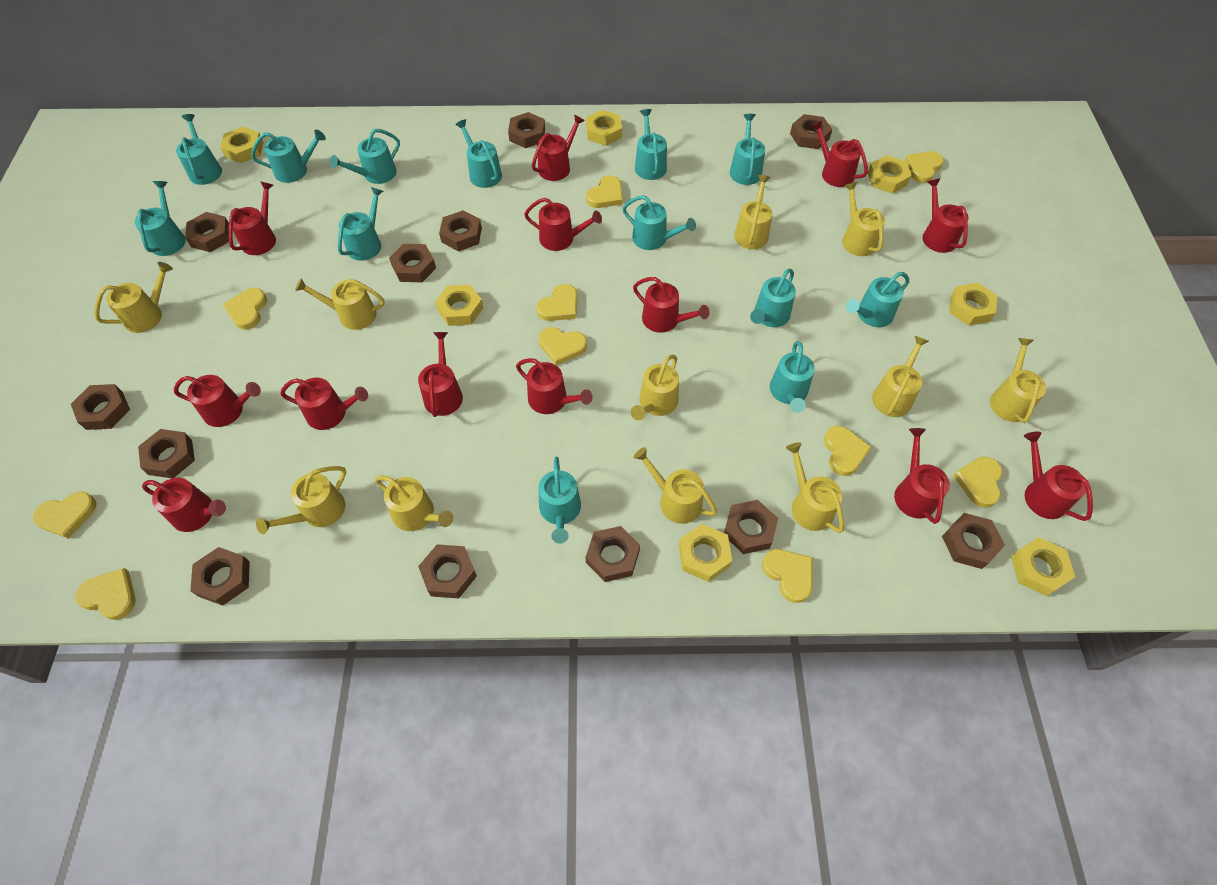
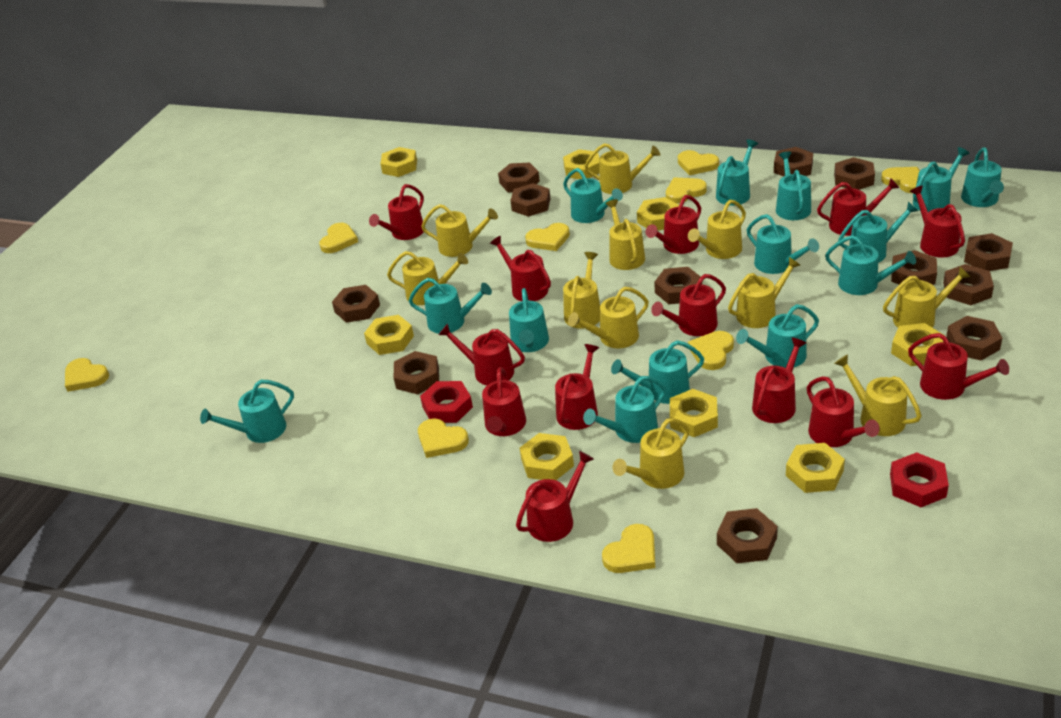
red nut: 0 -> 2
turquoise watering can: 13 -> 14
yellow heart: 10 -> 9
yellow nut: 7 -> 8

